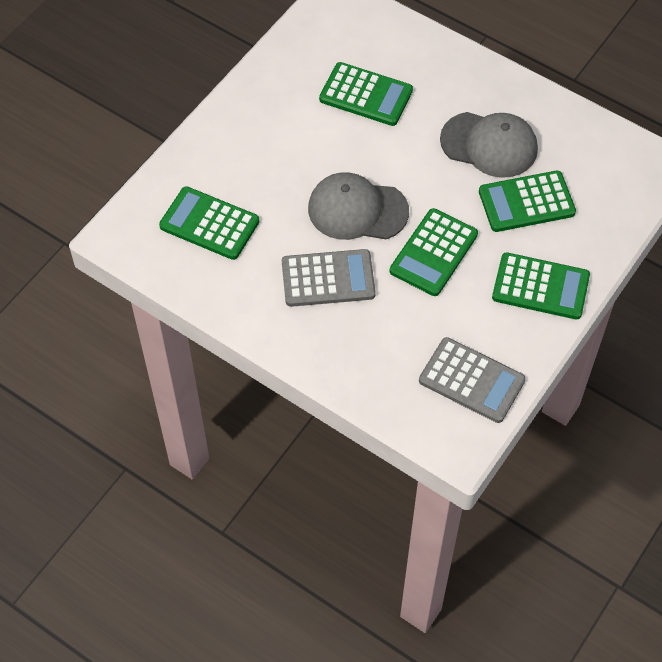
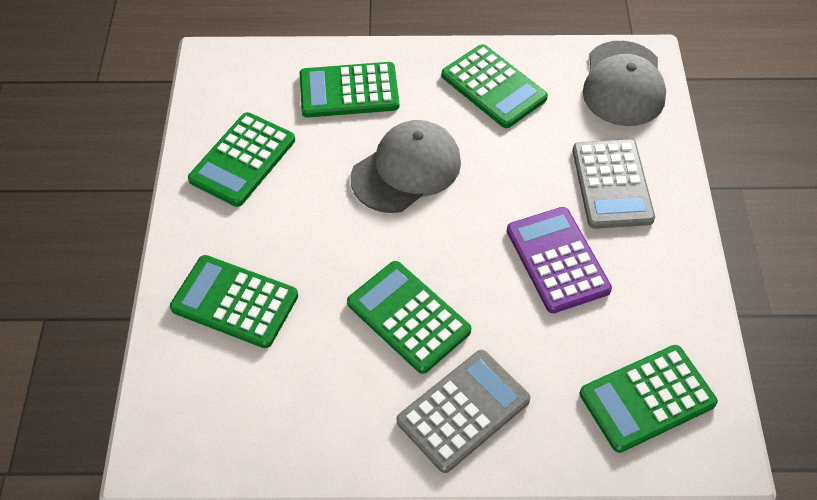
green calculator: 5 -> 6
purple calculator: 0 -> 1

